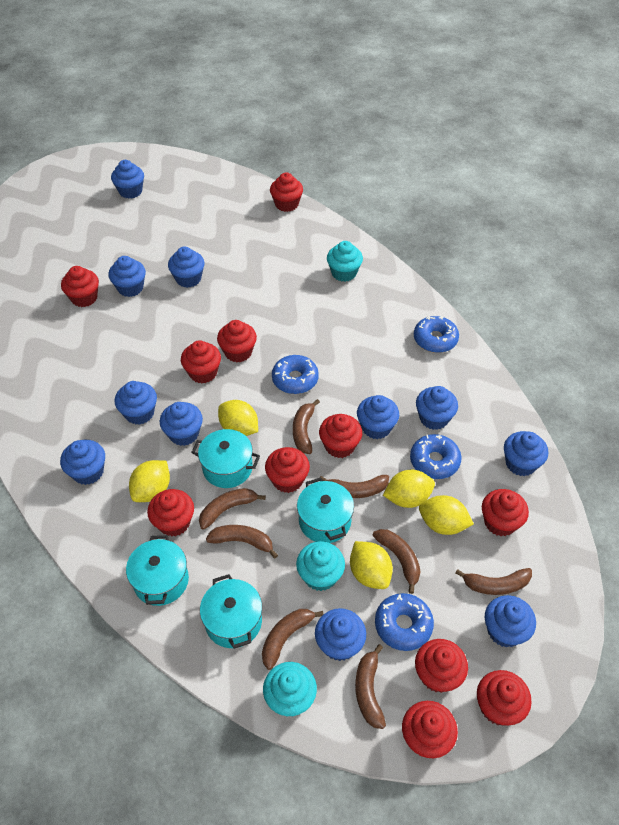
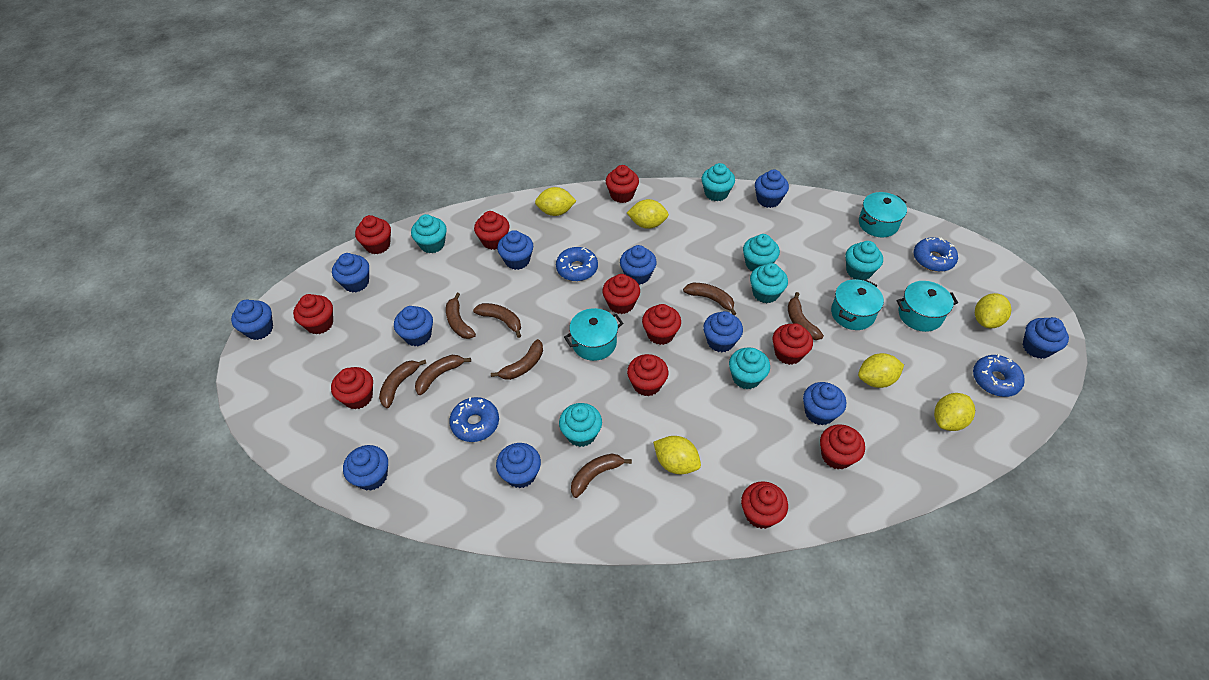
turquoise cupcake: 3 -> 7
yellow lemon: 5 -> 6

